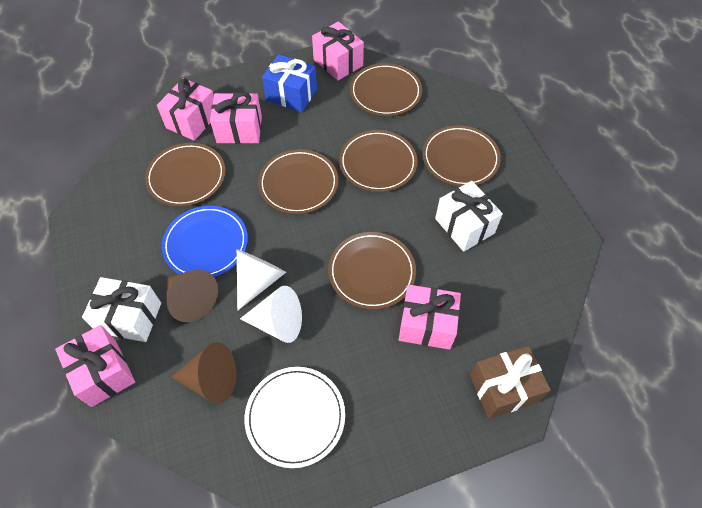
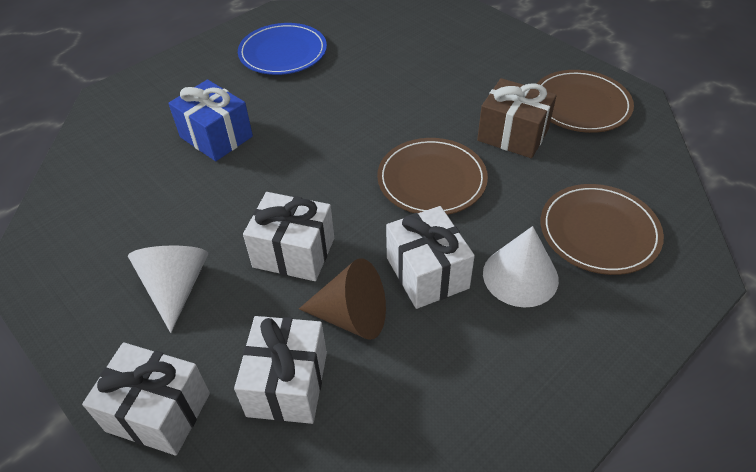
brown cone: 2 -> 1
brown plate: 6 -> 3
pink gift: 5 -> 0
white gift: 2 -> 4
white plate: 1 -> 0

